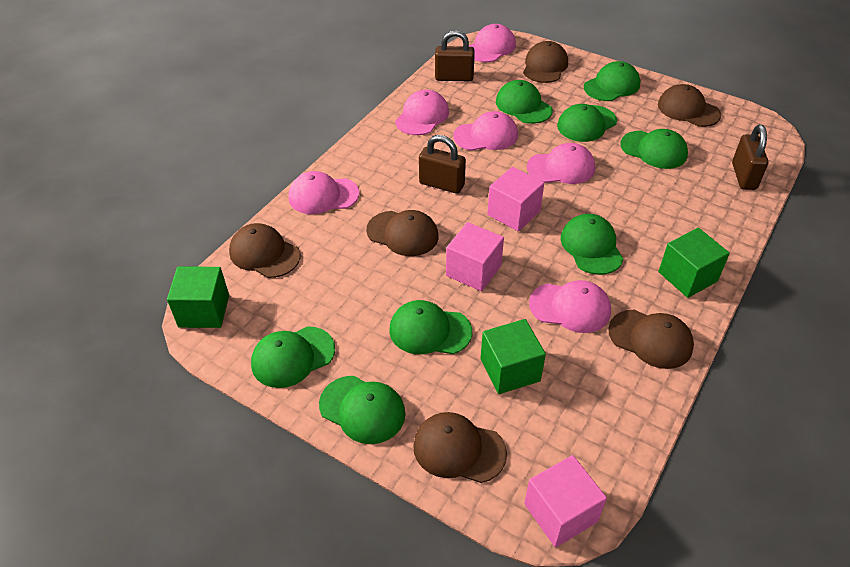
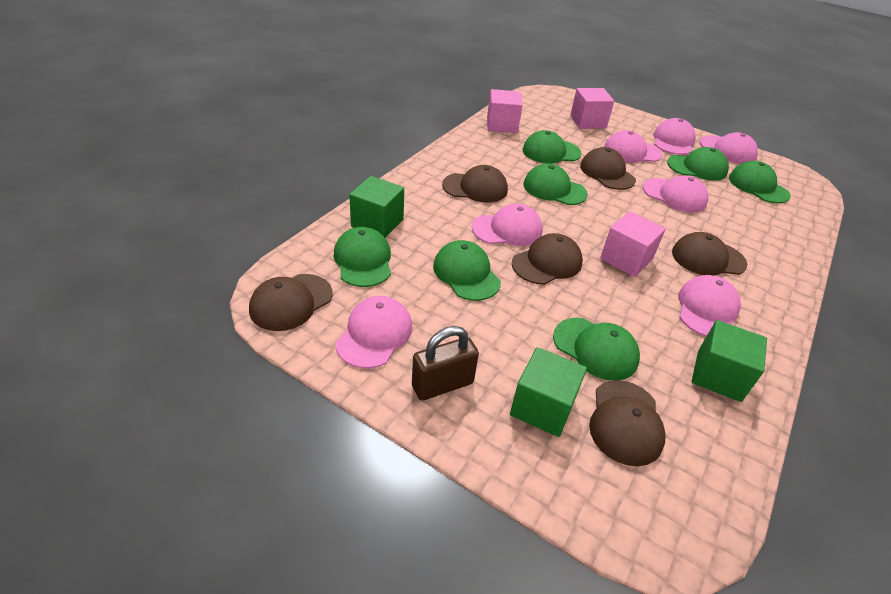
brown padlock: 3 -> 1
green cap: 8 -> 7
pink cap: 6 -> 7

